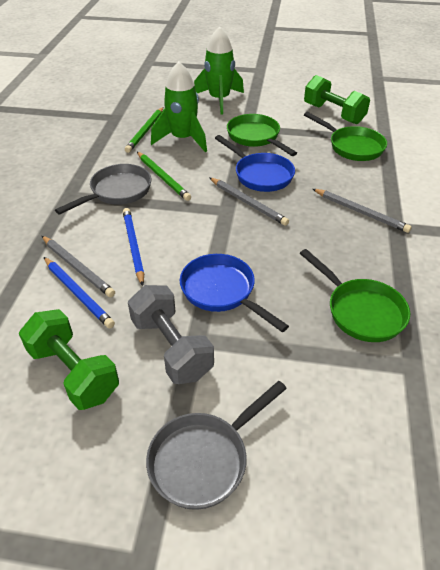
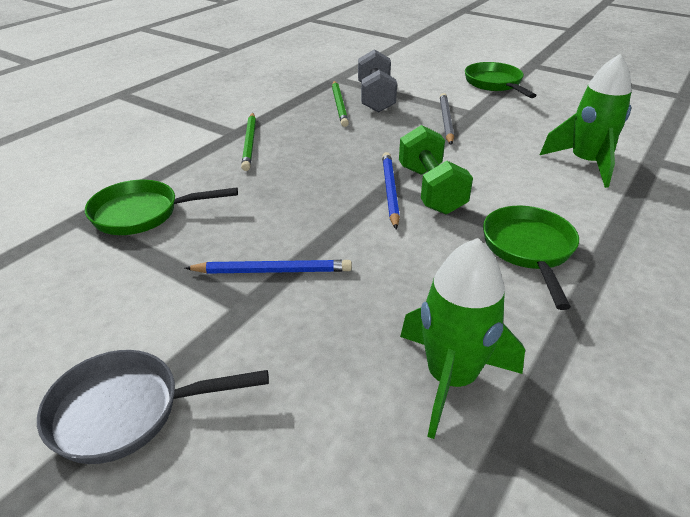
blue pan: 2 -> 0
green dumbbell: 2 -> 1
grey pan: 2 -> 1
grey pencil: 3 -> 1

